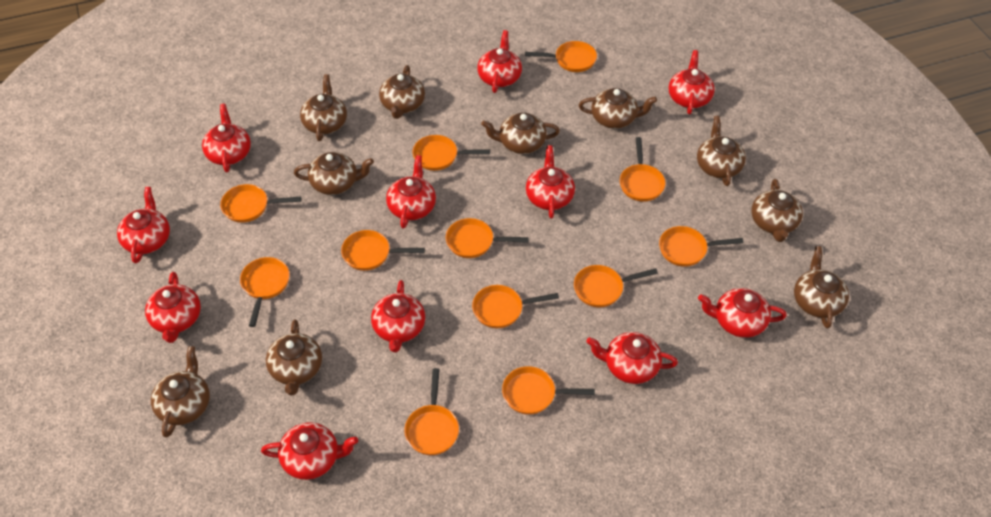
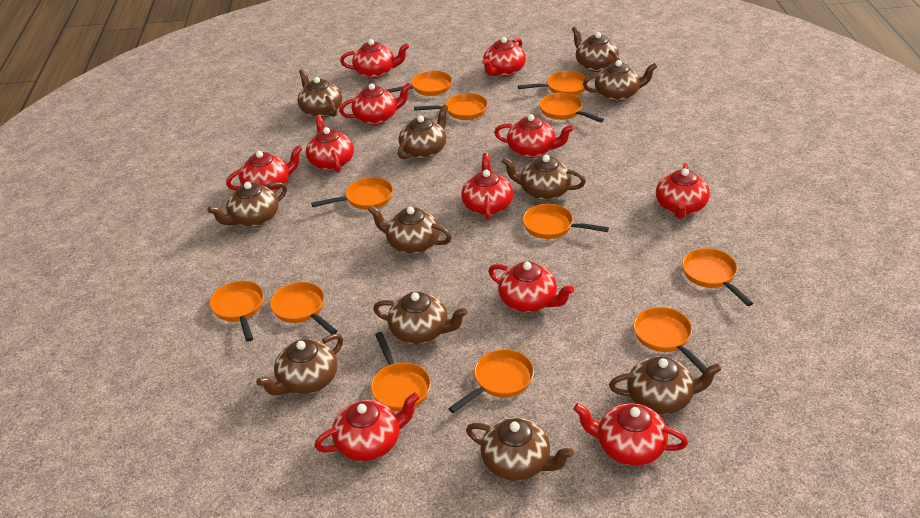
brown teapot: 10 -> 11

